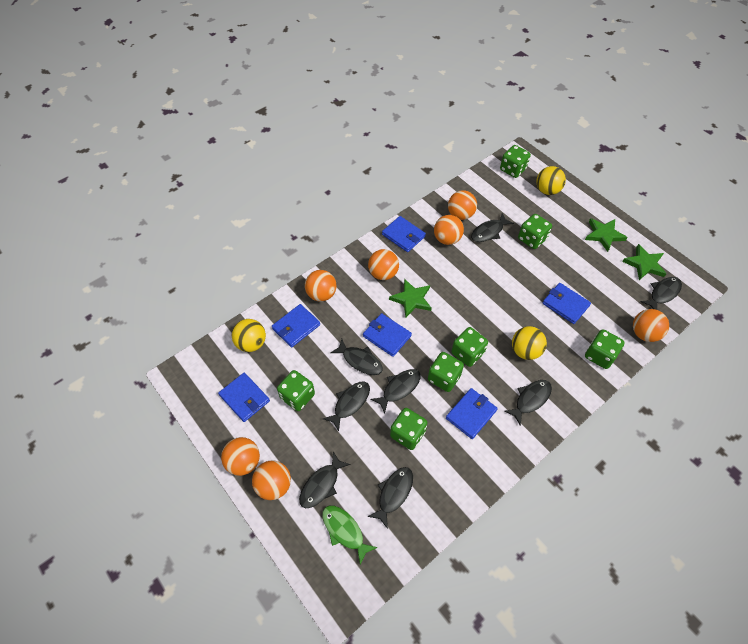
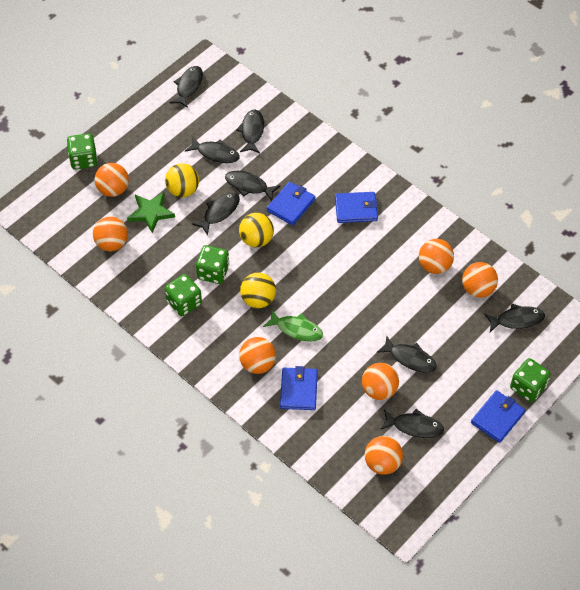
blue wallet: 6 -> 4
green dice: 7 -> 4
green star: 3 -> 1

